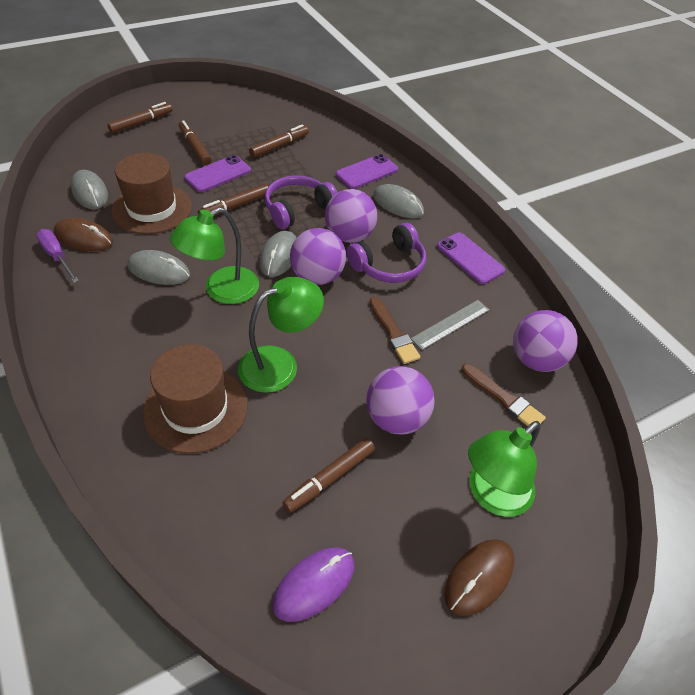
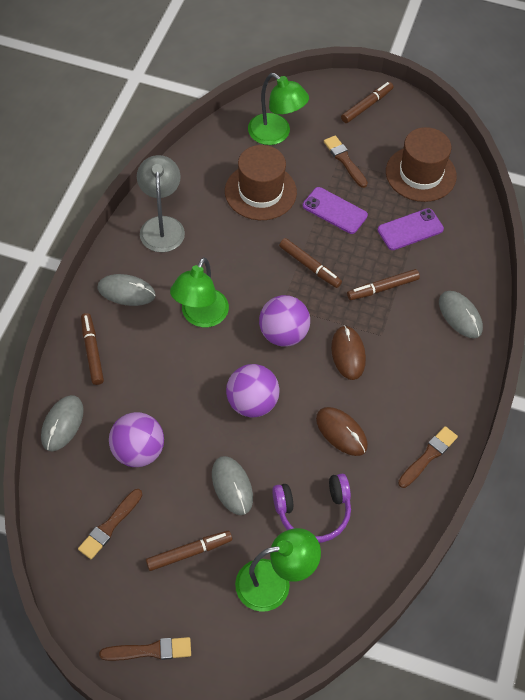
brown brush: 2 -> 4
grey lamp: 0 -> 1
grey ruler: 1 -> 0
purple ball: 4 -> 3
purple headphones: 2 -> 1
purple mouse: 1 -> 0
purple phone: 3 -> 2
purple screwdriver: 1 -> 0

